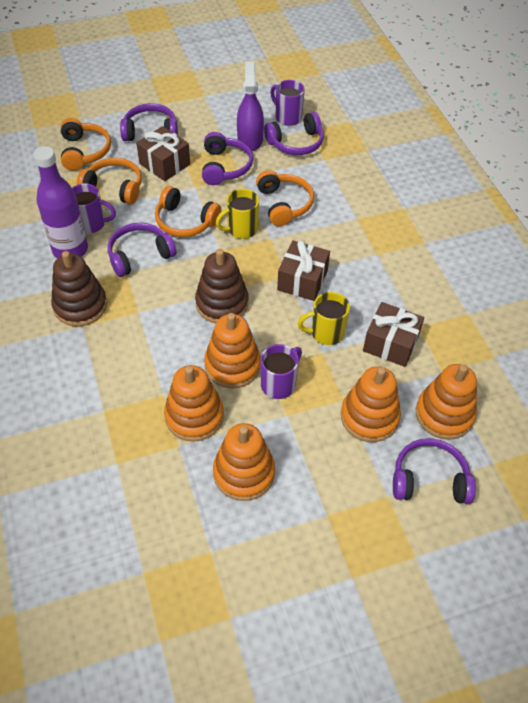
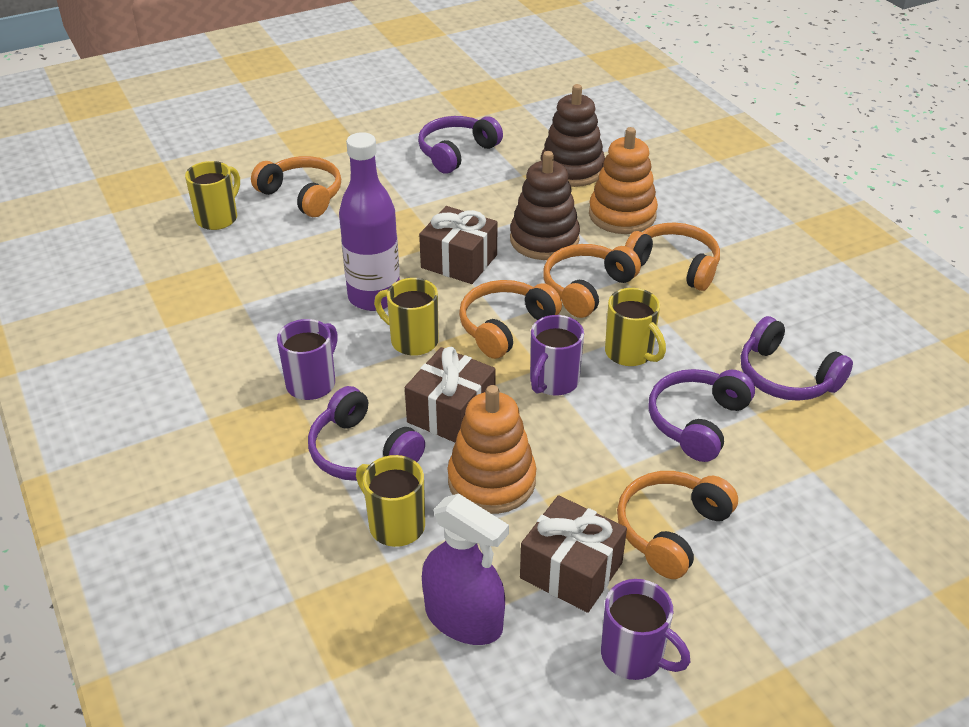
orange headphones: 4 -> 5
orange stacking toy: 5 -> 2
purple headphones: 5 -> 4
yellow mug: 2 -> 4

